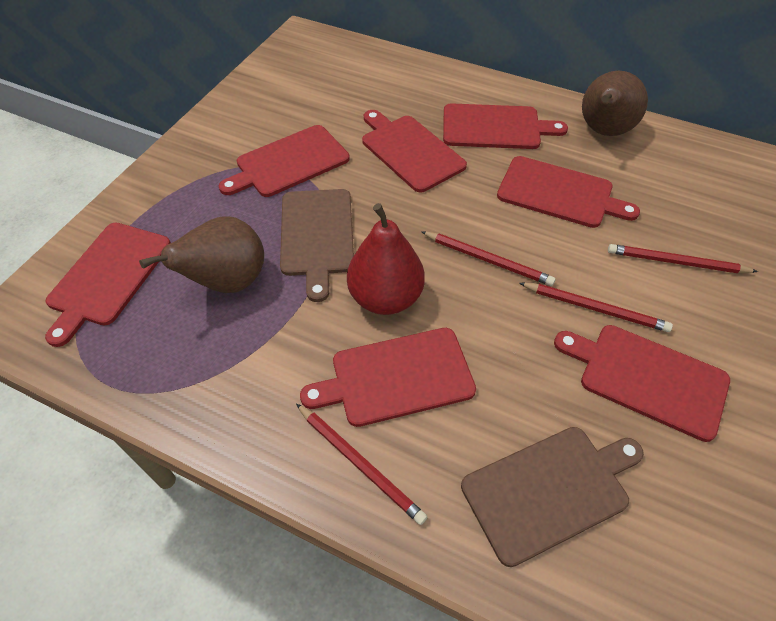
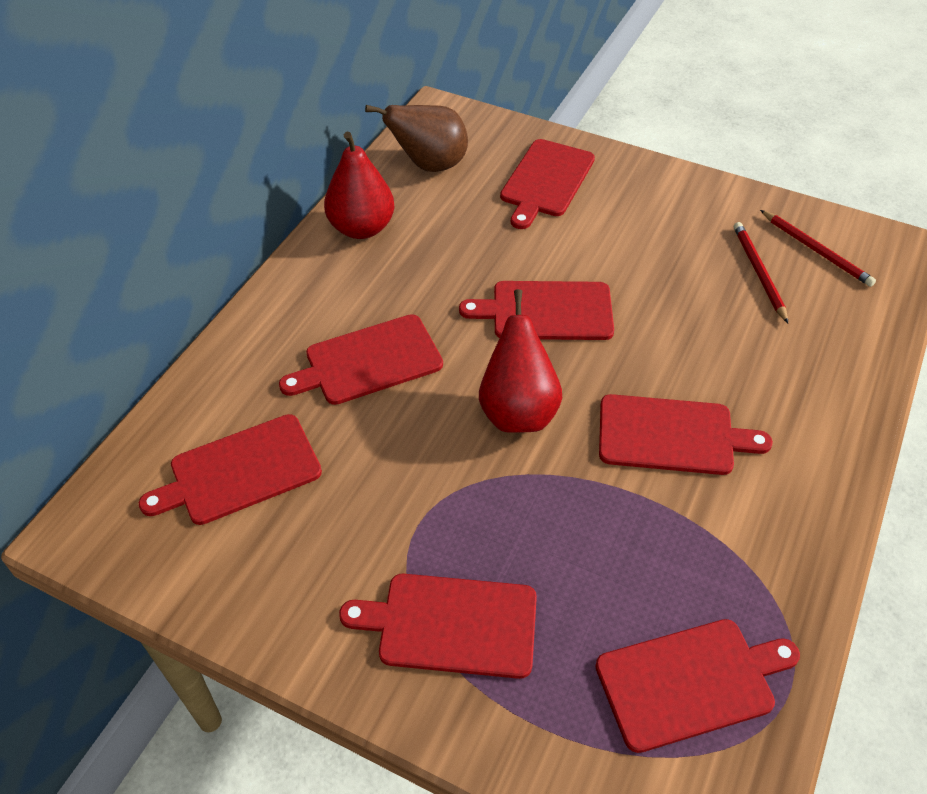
brown cutting board: 2 -> 0
brown pear: 2 -> 1
red pear: 1 -> 2
red pencil: 4 -> 2

